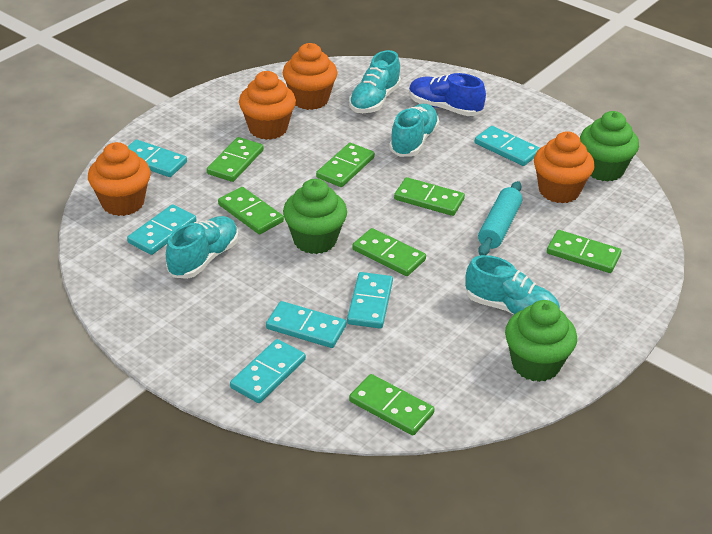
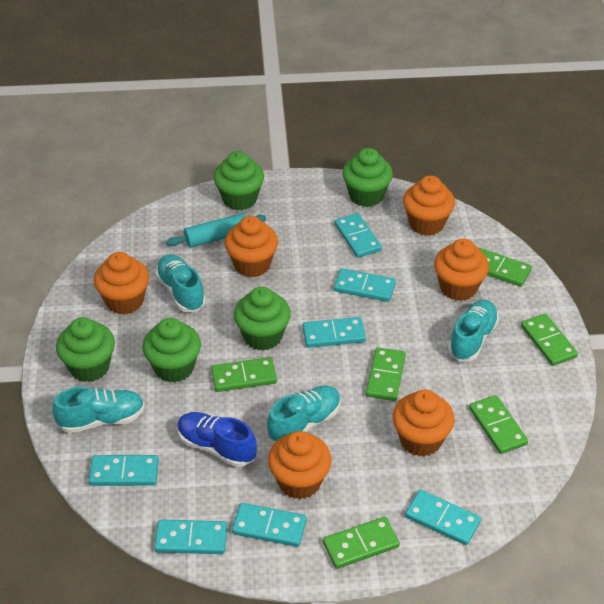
green cupcake: 3 -> 5
green domino: 7 -> 6
orange cupcake: 4 -> 6
turquoise domino: 6 -> 7

